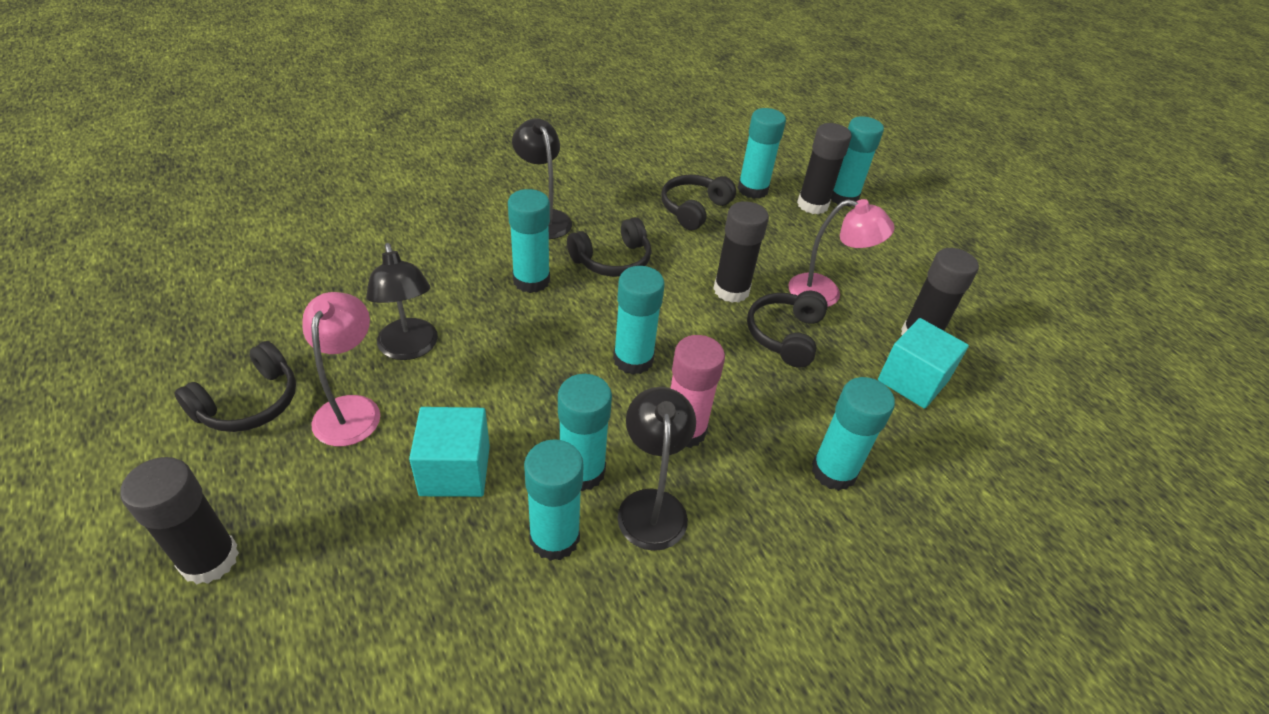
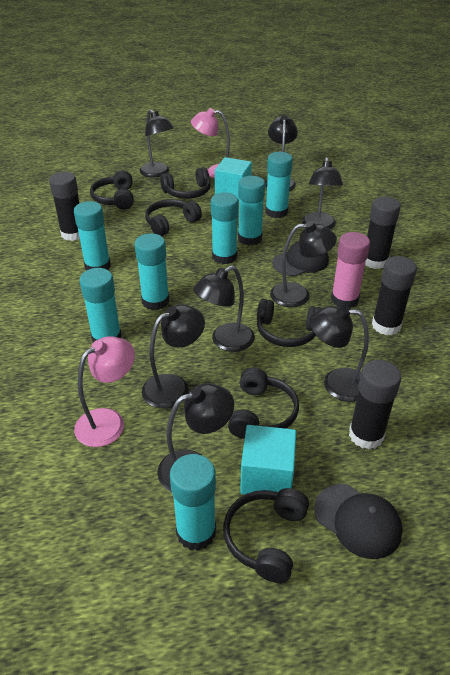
black cap: 0 -> 2
black headphones: 4 -> 6
black lamp: 3 -> 8

